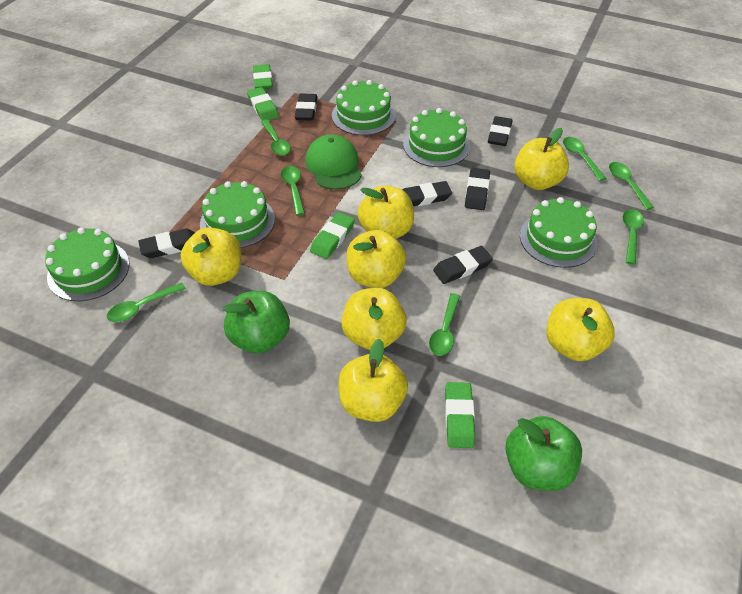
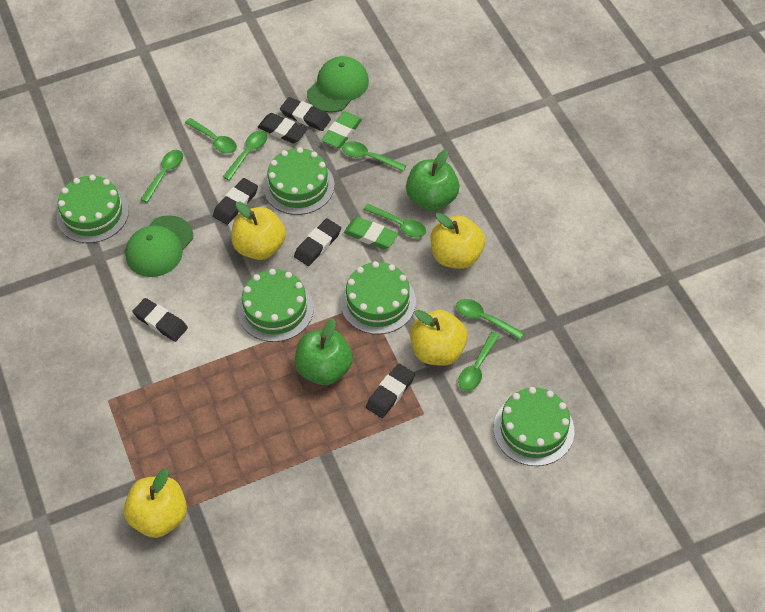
green cap: 1 -> 2
green eraser: 4 -> 2
yellow apple: 7 -> 4

